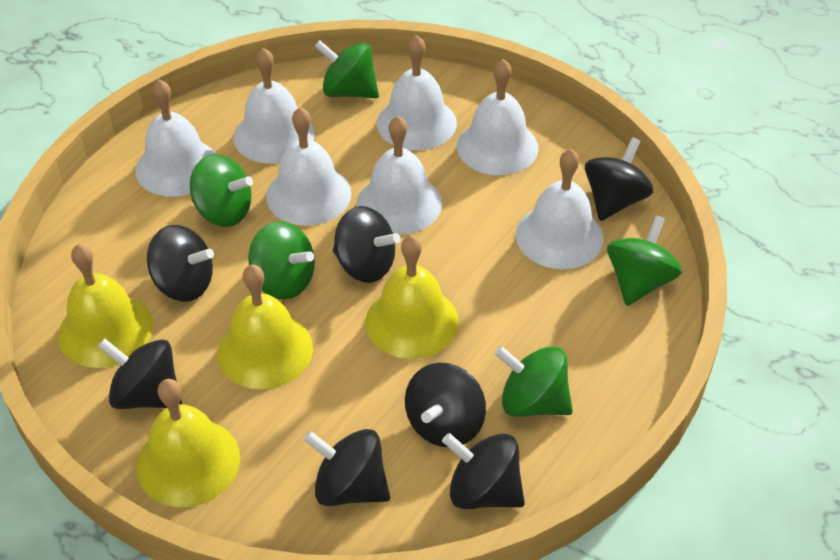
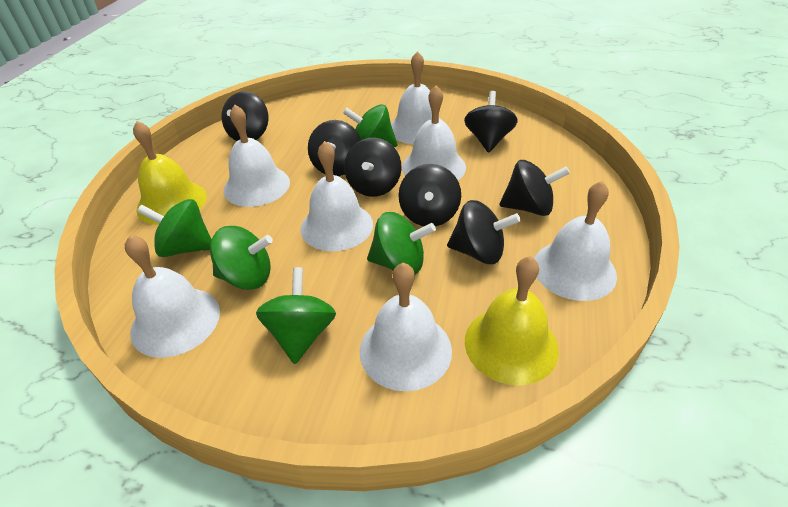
yellow bell: 4 -> 2

